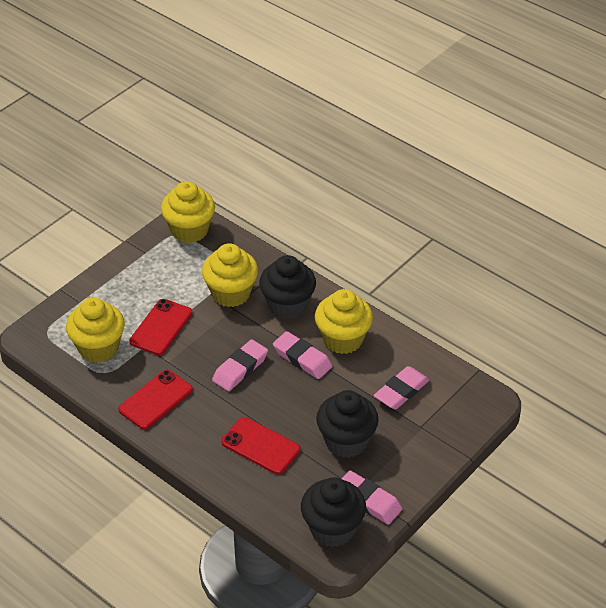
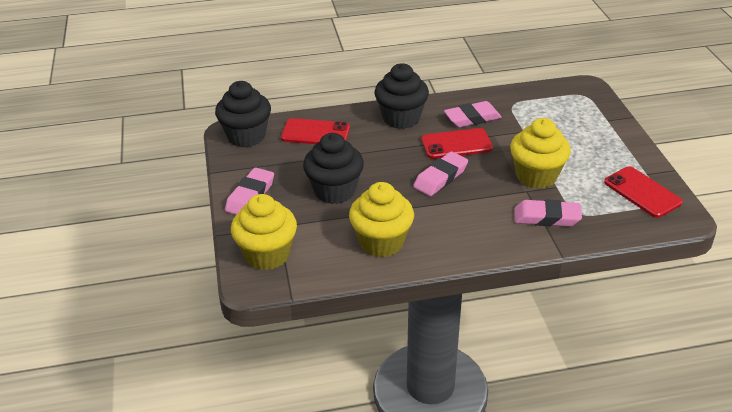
yellow cupcake: 4 -> 3

